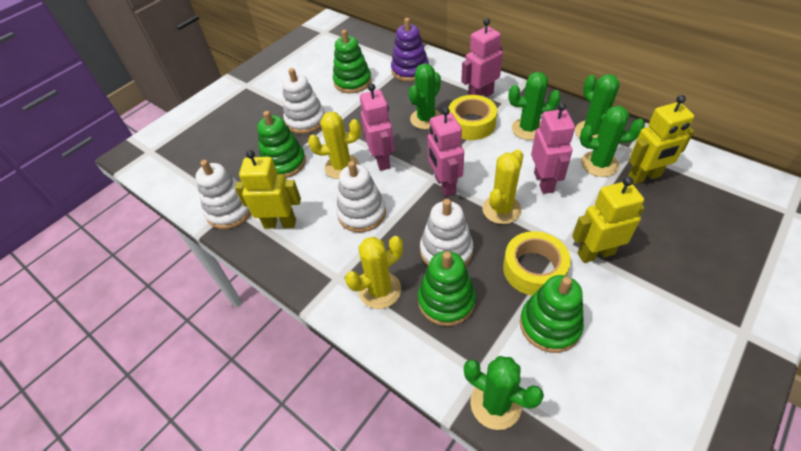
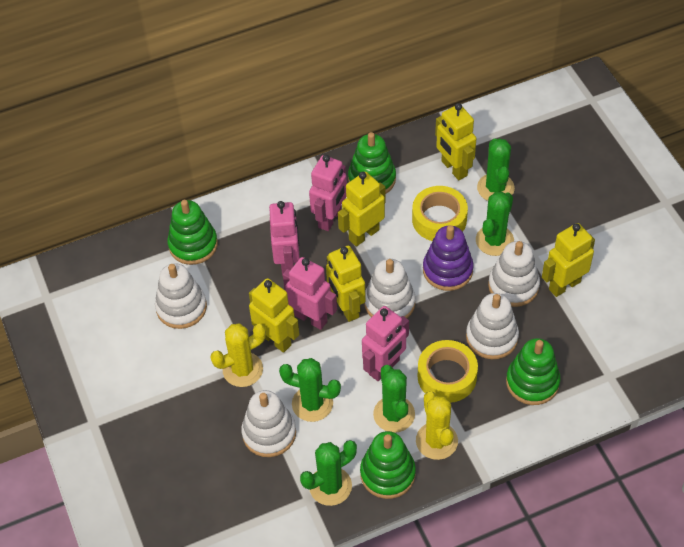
white stacking toy: 4 -> 5
yellow cactus: 3 -> 2
yellow robot: 3 -> 5

